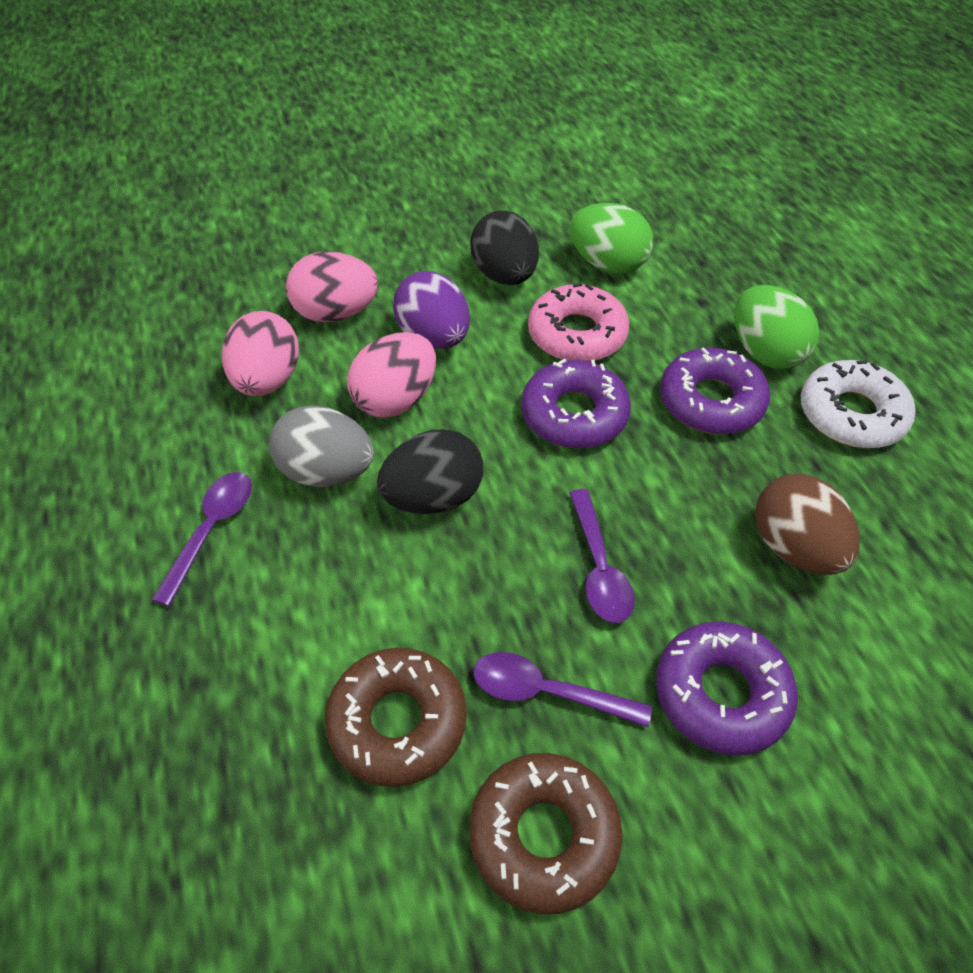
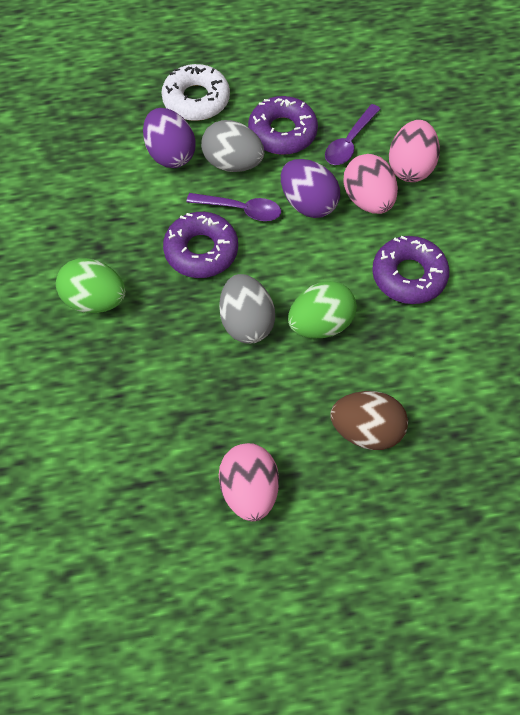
black egg: 2 -> 0
brown donut: 2 -> 0
grey egg: 1 -> 2
pink donut: 1 -> 0
purple egg: 1 -> 2
purple spoon: 3 -> 2

